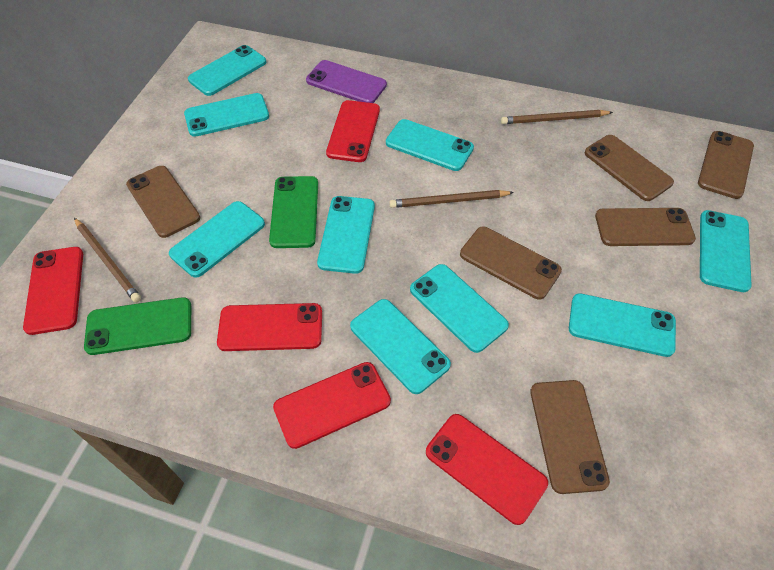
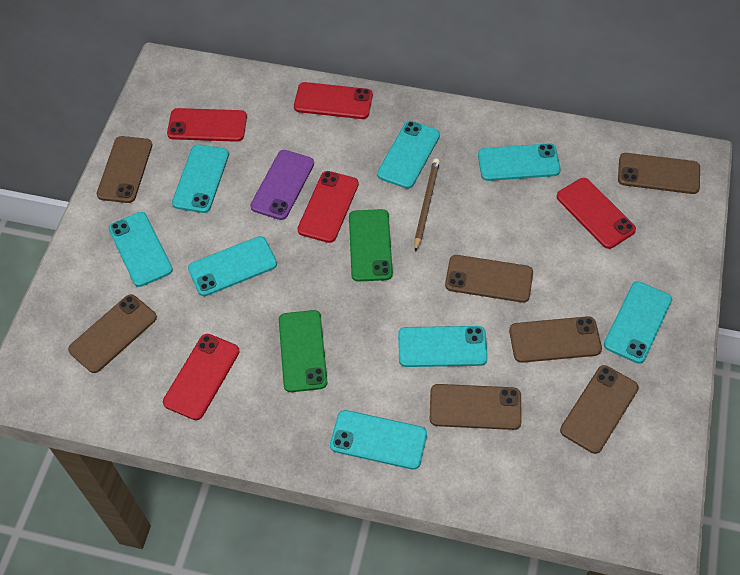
brown pencil: 3 -> 1
brown phone: 6 -> 7
turquoise phone: 9 -> 8

